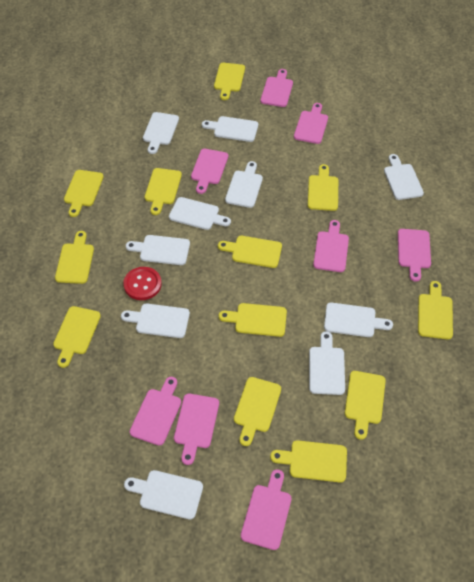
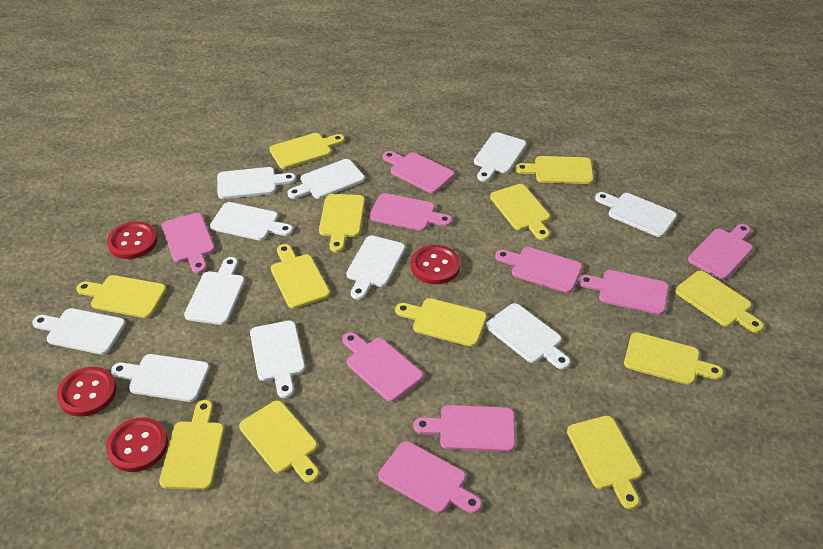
pink cutting board: 8 -> 9
red button: 1 -> 4
white cutting board: 10 -> 11

